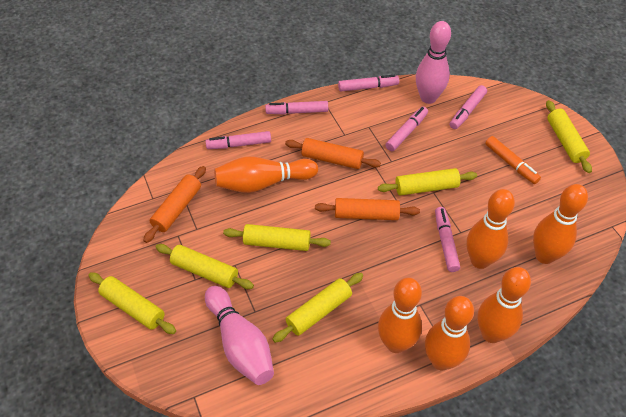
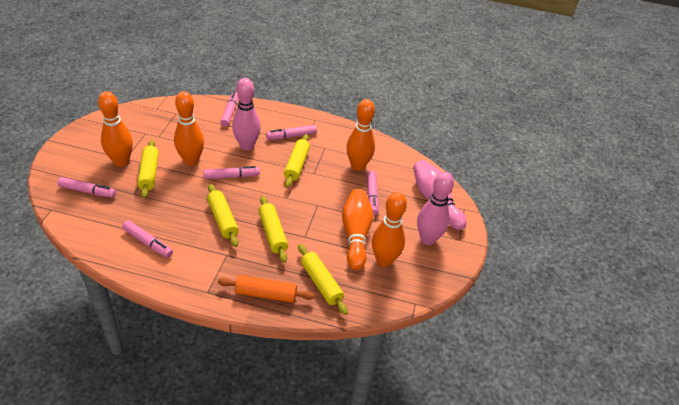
orange bowling pin: 6 -> 5
orange marker: 1 -> 0
orange rolling pin: 3 -> 1
pink bowling pin: 2 -> 3
yellow rolling pin: 6 -> 5

